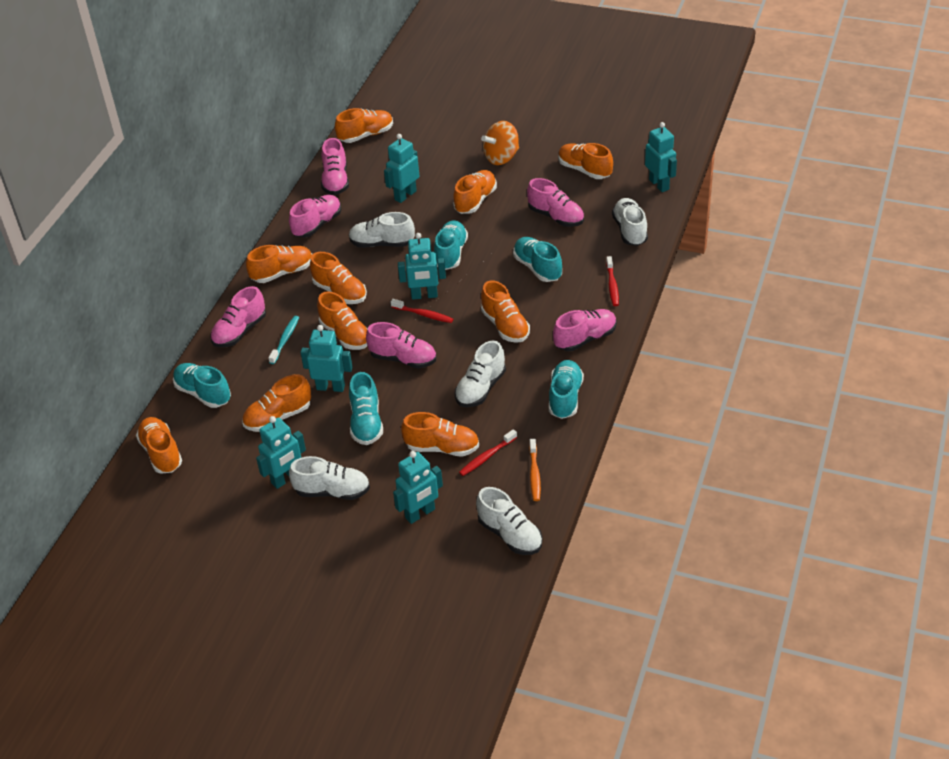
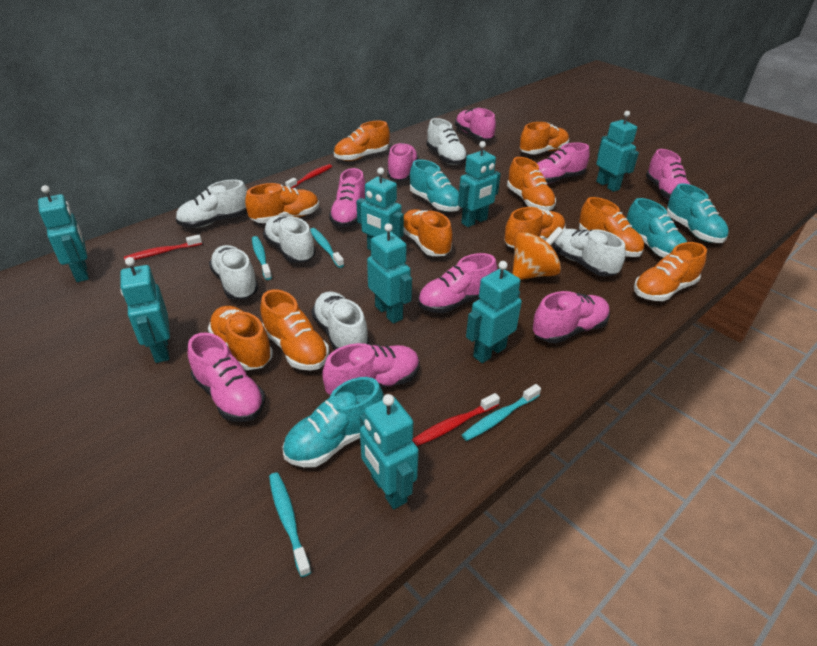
orange toothbrush: 1 -> 0
pink shoe: 6 -> 9
turquoise robot: 6 -> 8
turquoise shoe: 5 -> 4
turquoise toothbrush: 1 -> 4
white shoe: 5 -> 6

